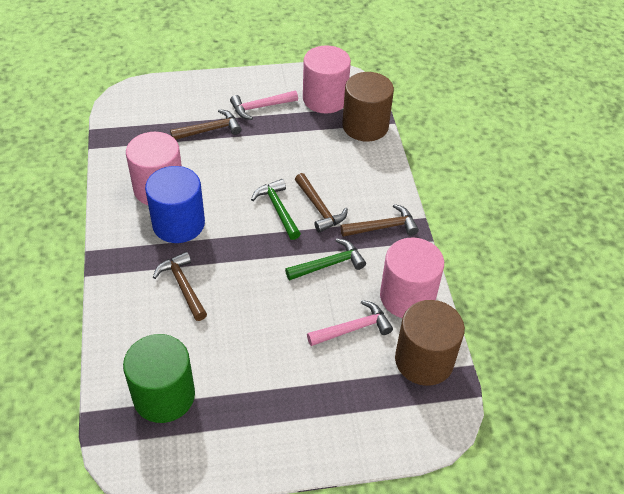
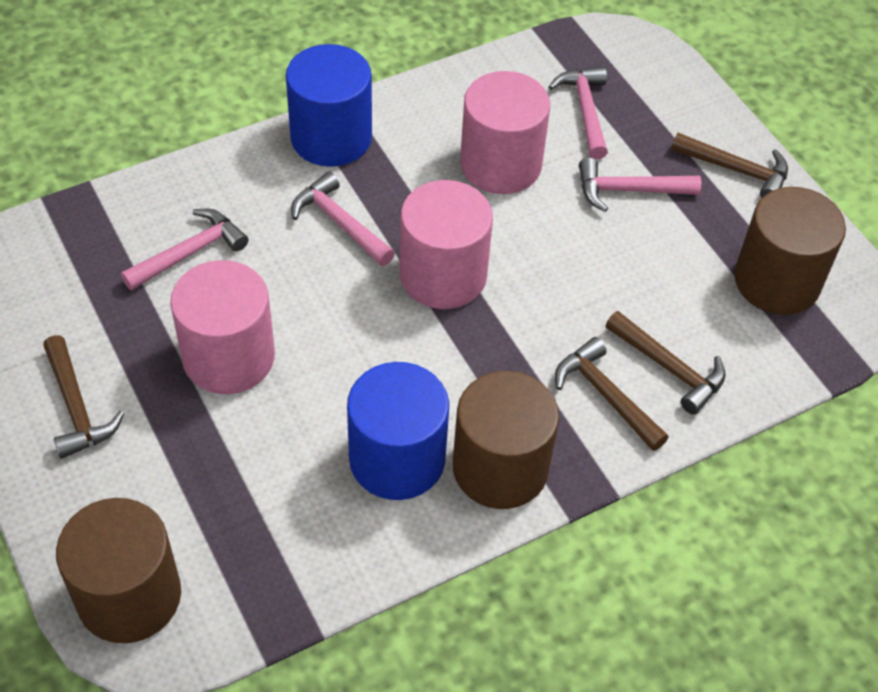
blue cylinder: 1 -> 2
brown cylinder: 2 -> 3
green cylinder: 1 -> 0
green hammer: 2 -> 0
pink hammer: 2 -> 4

